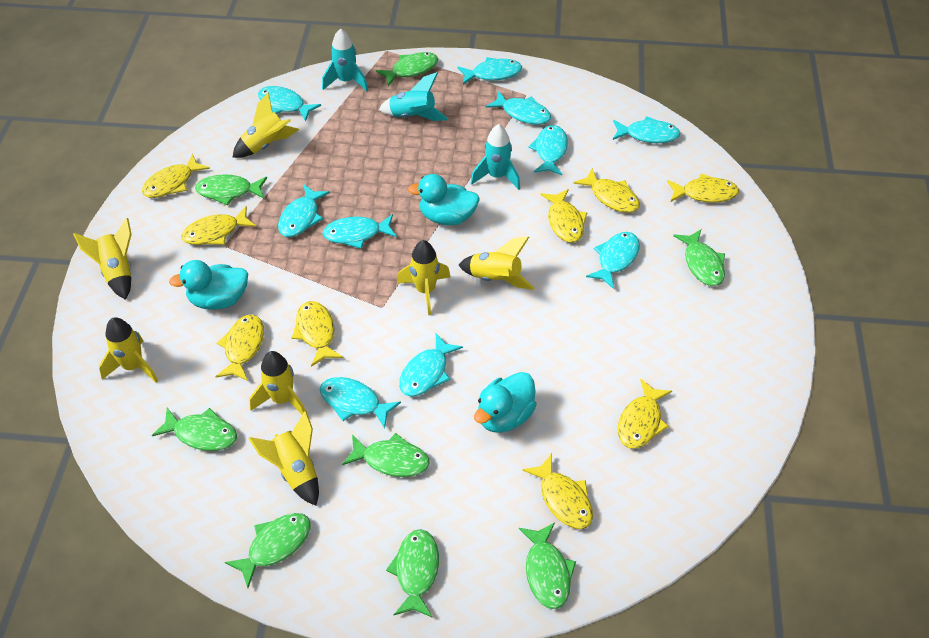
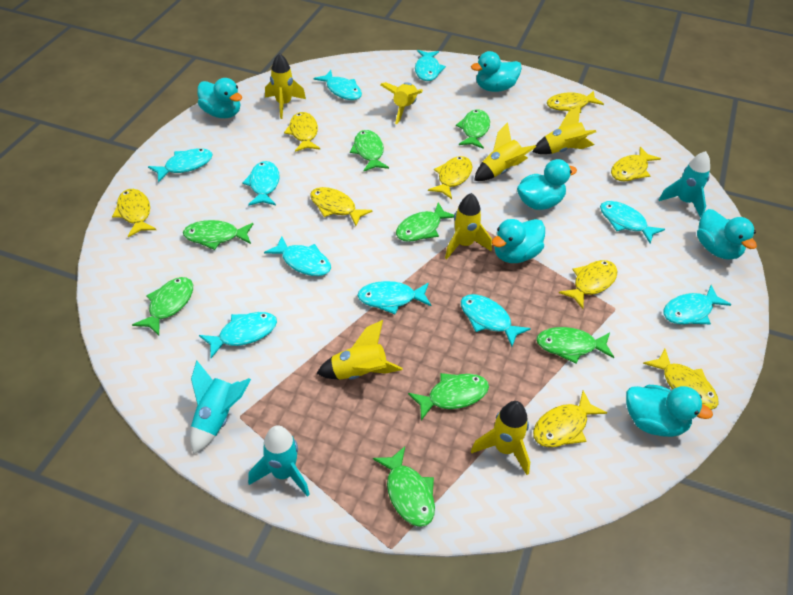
turquoise duck: 3 -> 6

